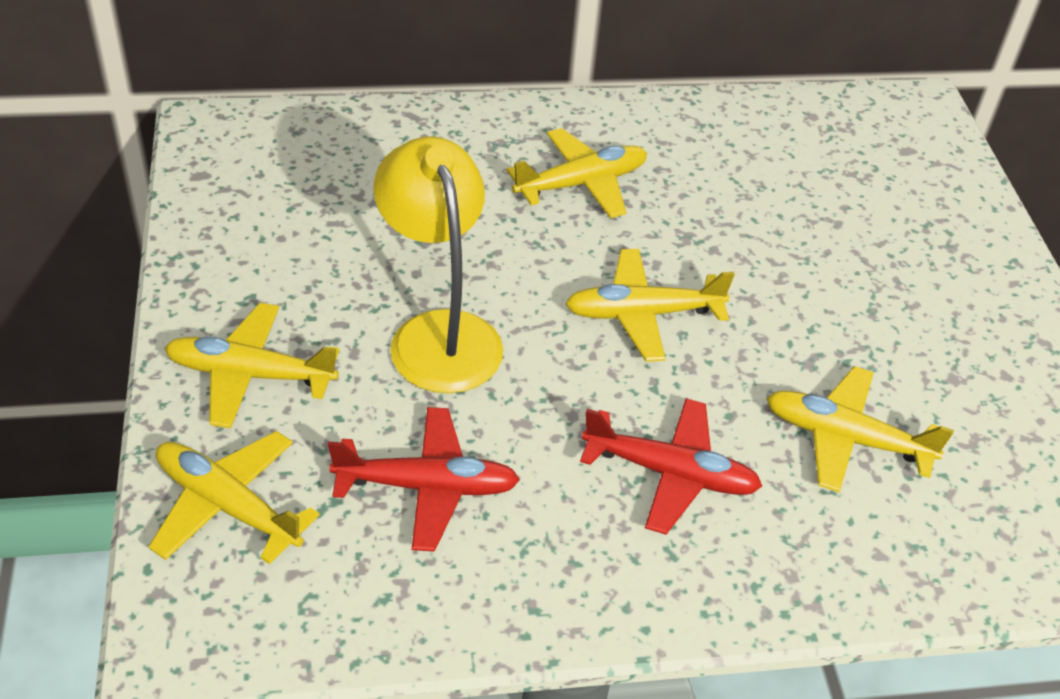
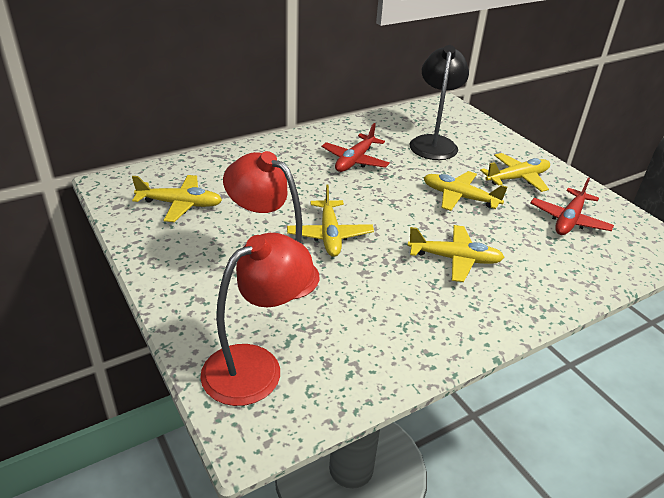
black lamp: 0 -> 1
red lamp: 0 -> 2
yellow lamp: 1 -> 0

